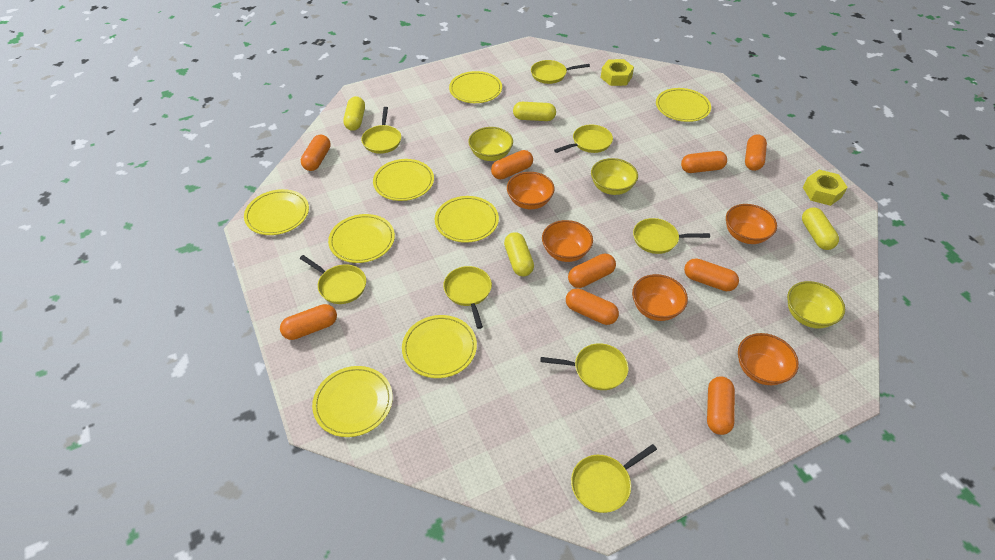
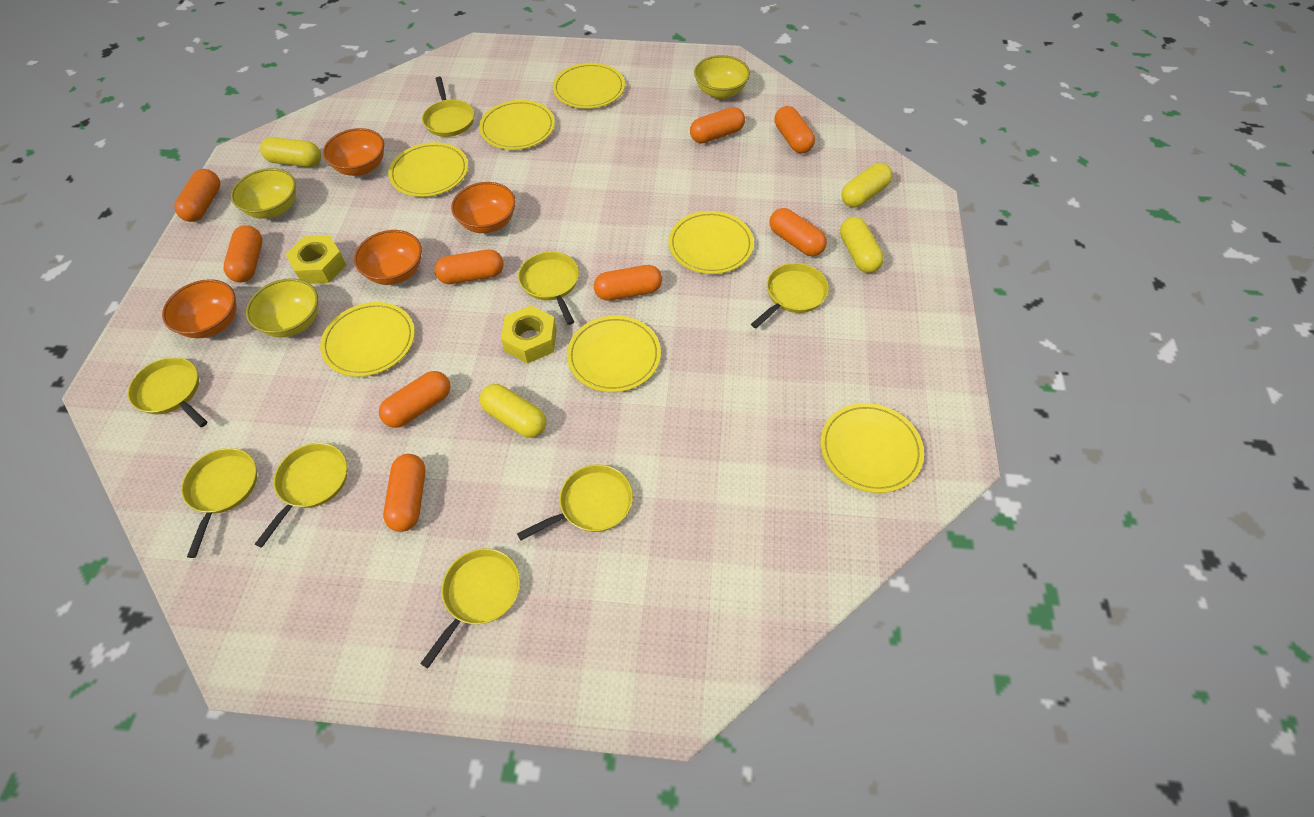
orange bowl: 5 -> 4
yellow plate: 8 -> 7

